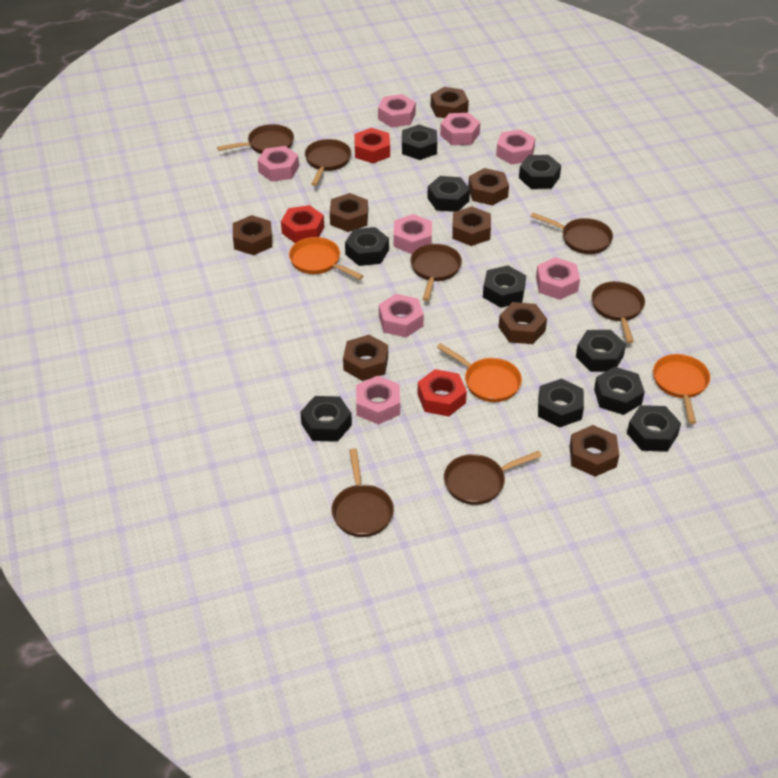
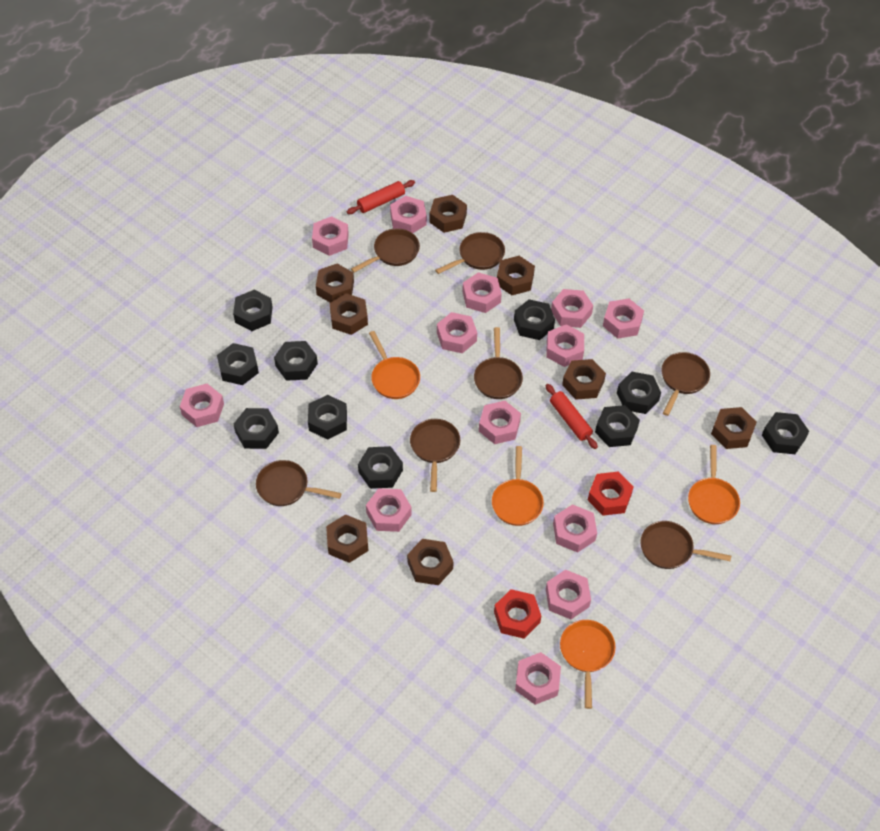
orange pan: 3 -> 4
pink nut: 8 -> 13
red nut: 3 -> 2
red rolling pin: 0 -> 2

